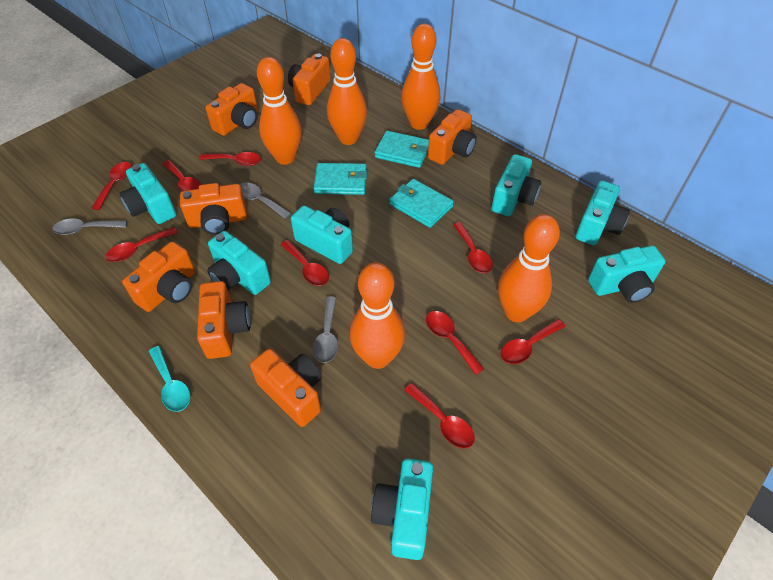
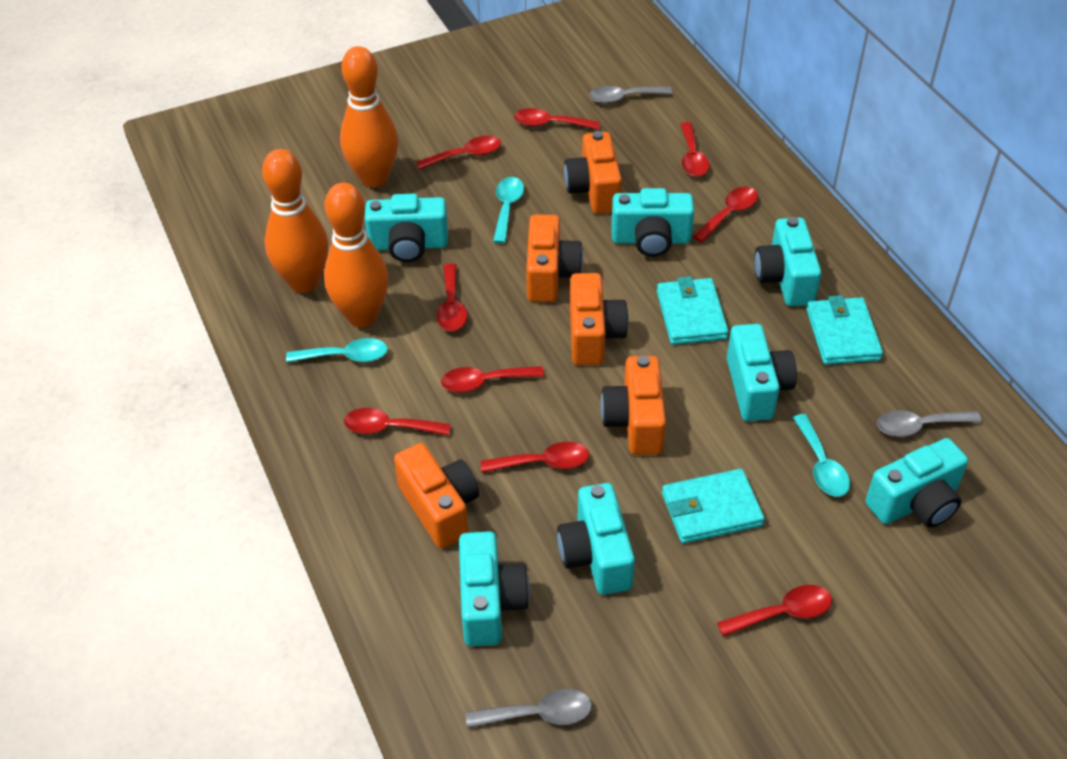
orange bowling pin: 5 -> 3
orange camera: 7 -> 5
turquoise spoon: 1 -> 3

